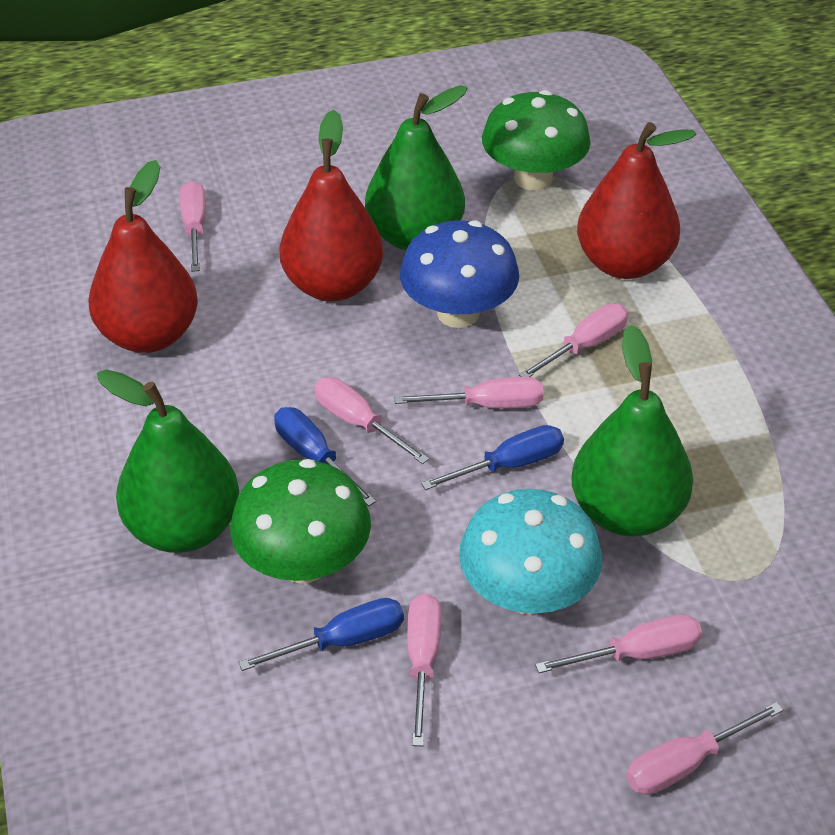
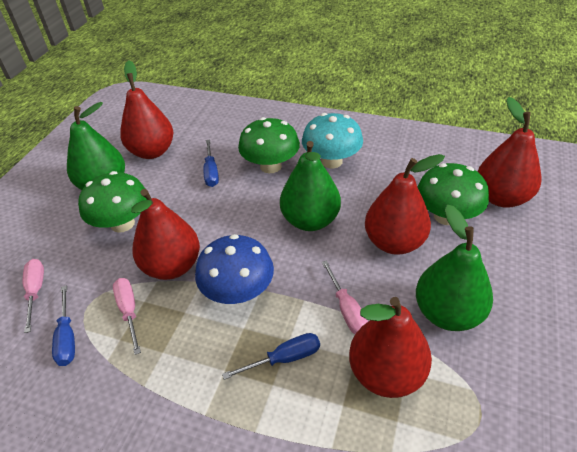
green mushroom: 2 -> 3
pink screwdriver: 7 -> 3
red pear: 3 -> 5

